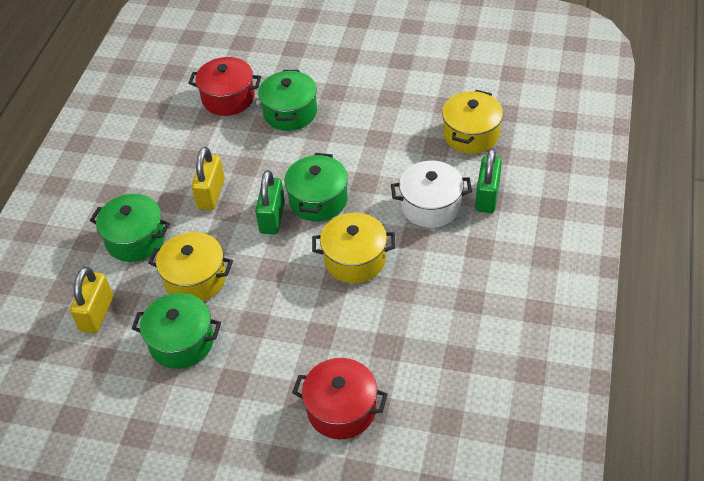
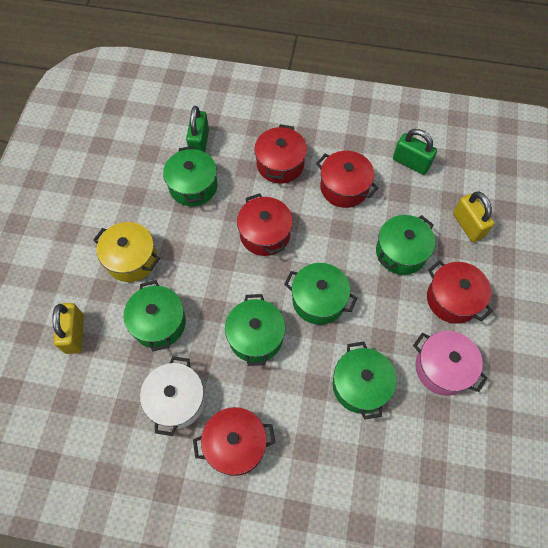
green pot: 4 -> 6
pink pot: 0 -> 1
red pot: 2 -> 5
yellow pot: 3 -> 1

